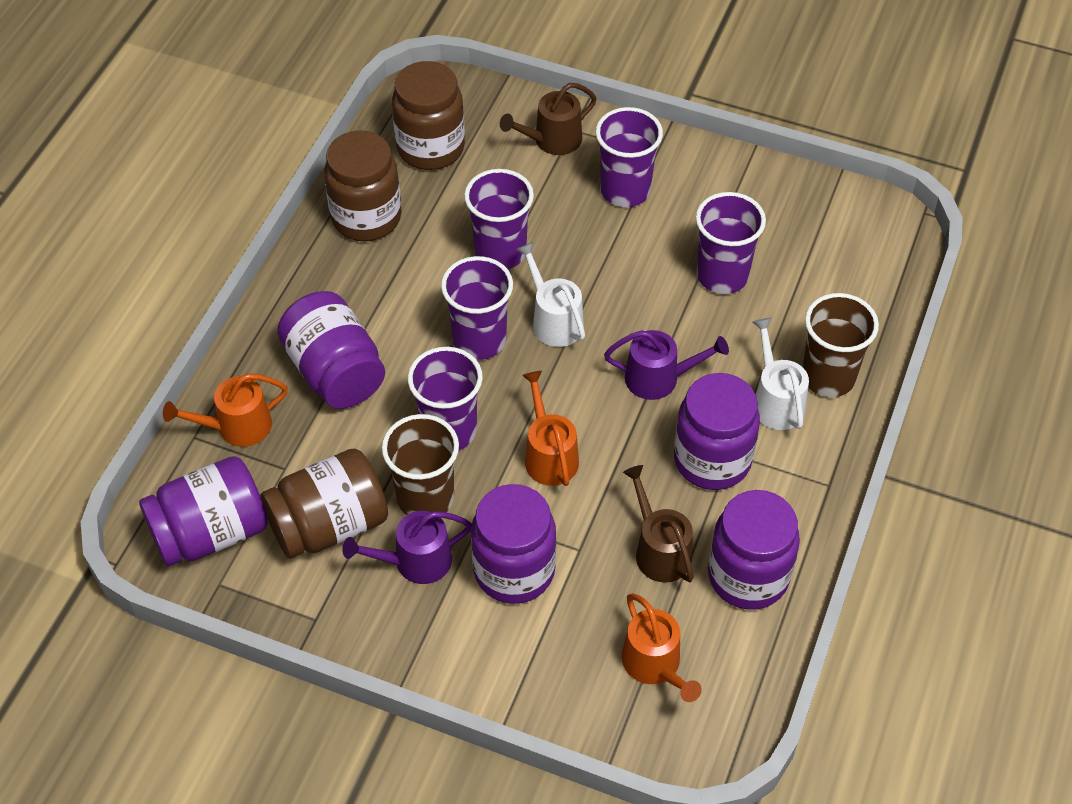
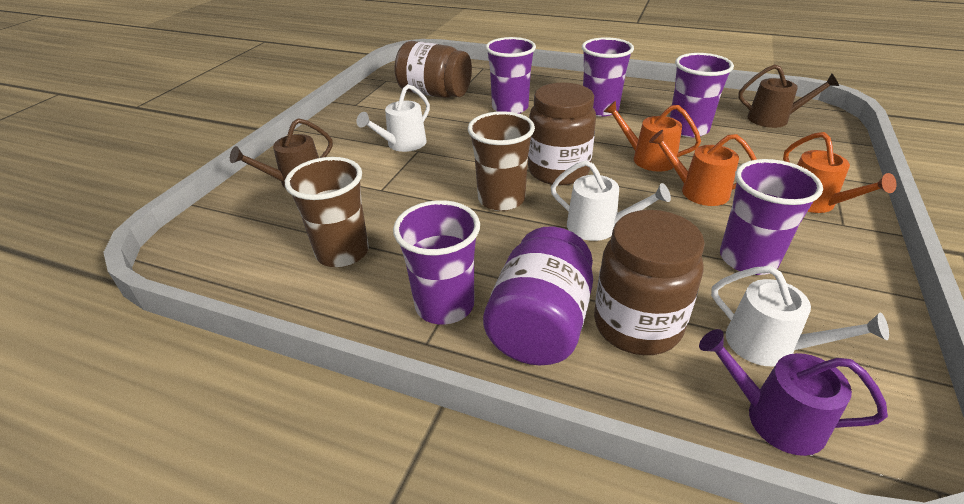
purple jar: 5 -> 1
purple watering can: 2 -> 1
white watering can: 2 -> 3

